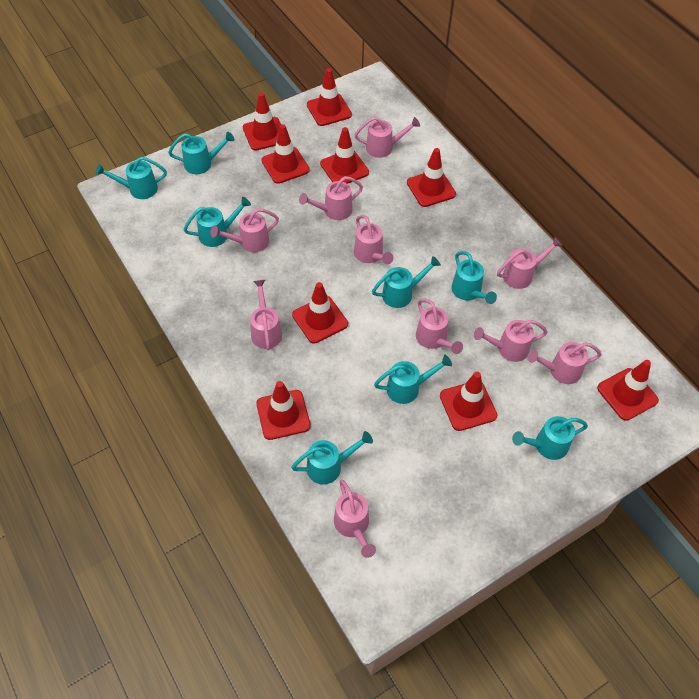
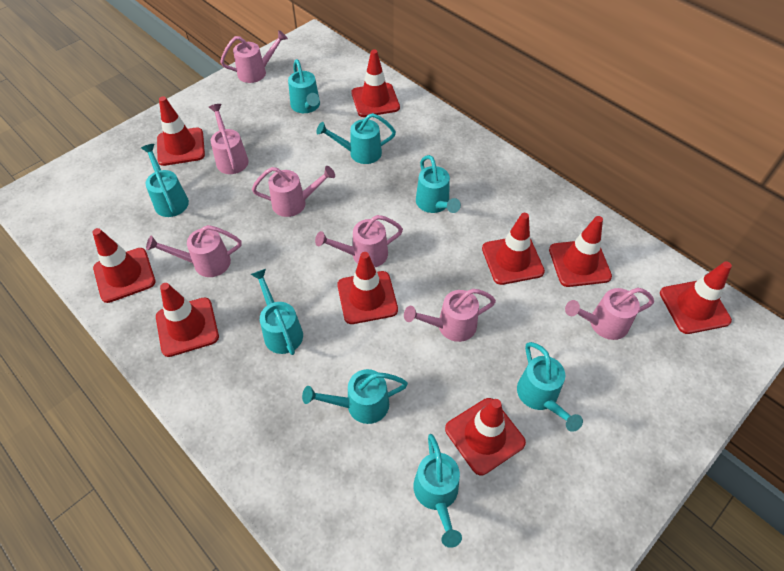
pink watering can: 10 -> 7

